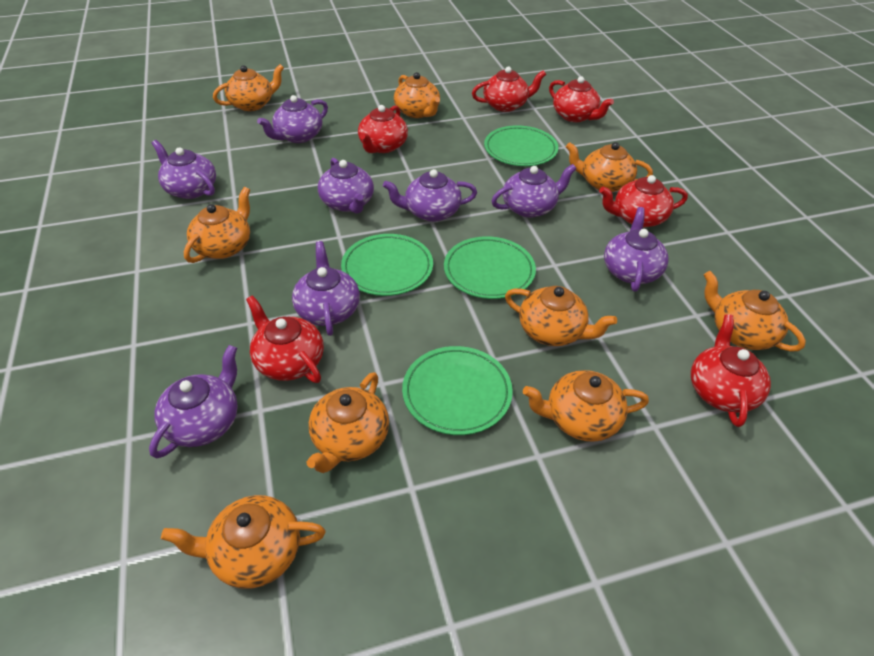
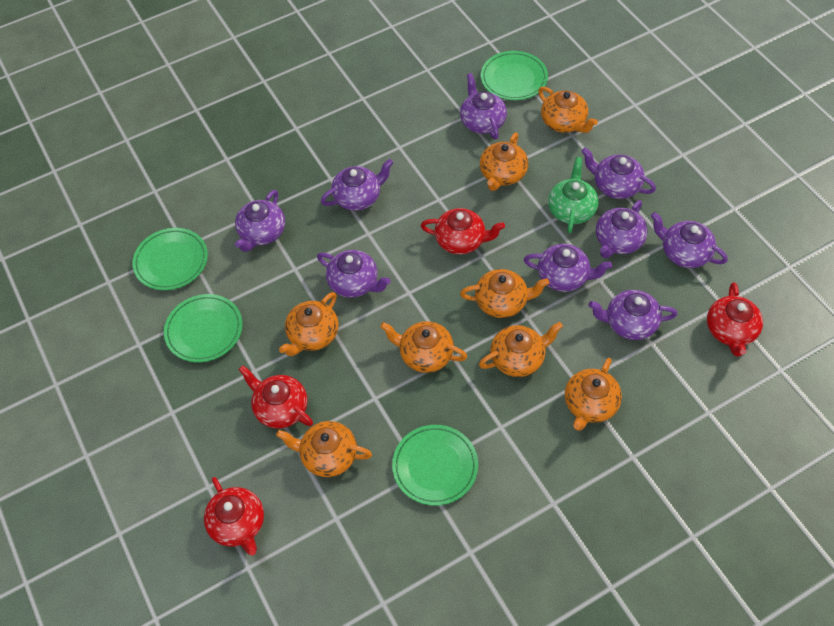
green teapot: 0 -> 1
orange teapot: 9 -> 8
purple teapot: 8 -> 9
red teapot: 6 -> 4

